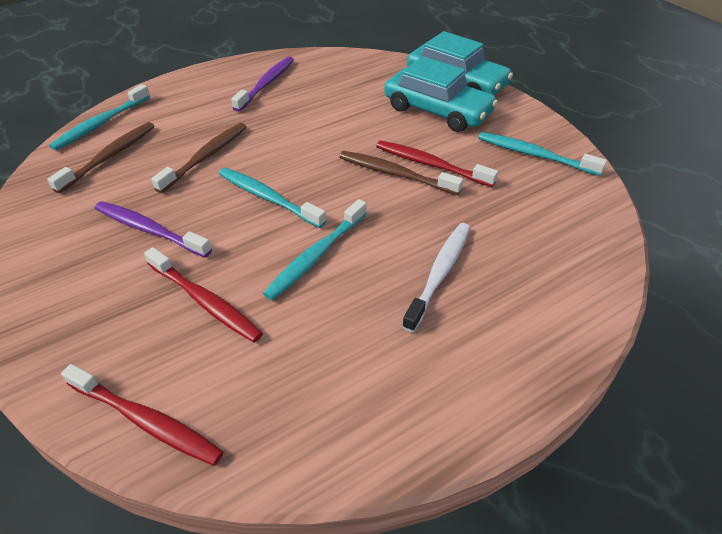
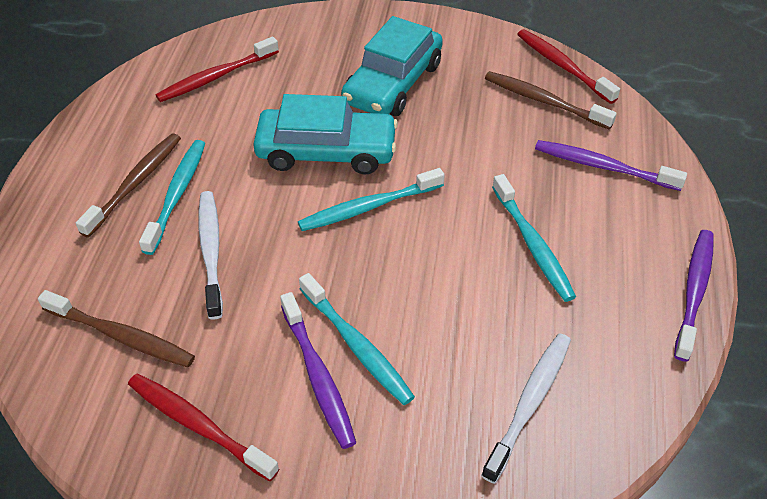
purple toothbrush: 2 -> 3
white toothbrush: 1 -> 2

